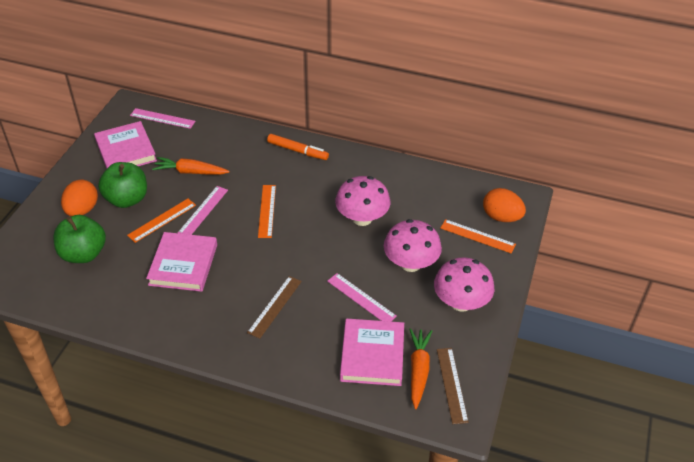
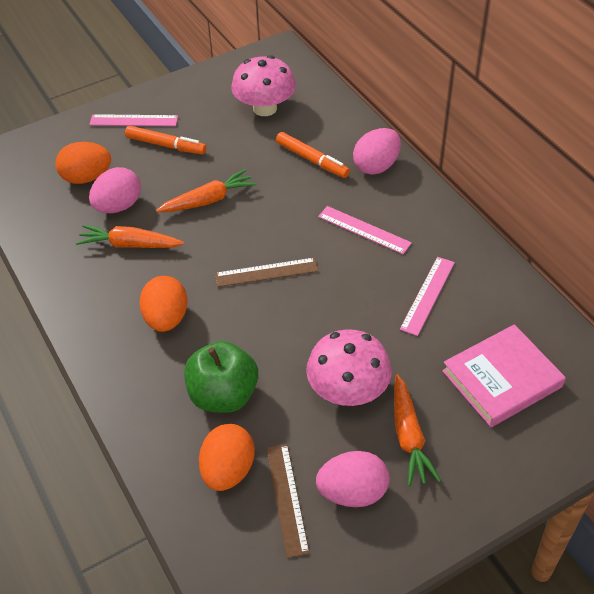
green apple: 2 -> 1
orange carrot: 2 -> 3
orange egg: 2 -> 3
orange marker: 1 -> 2
orange ruler: 3 -> 0
pink book: 3 -> 1
pink egg: 0 -> 3
pink mushroom: 3 -> 2

